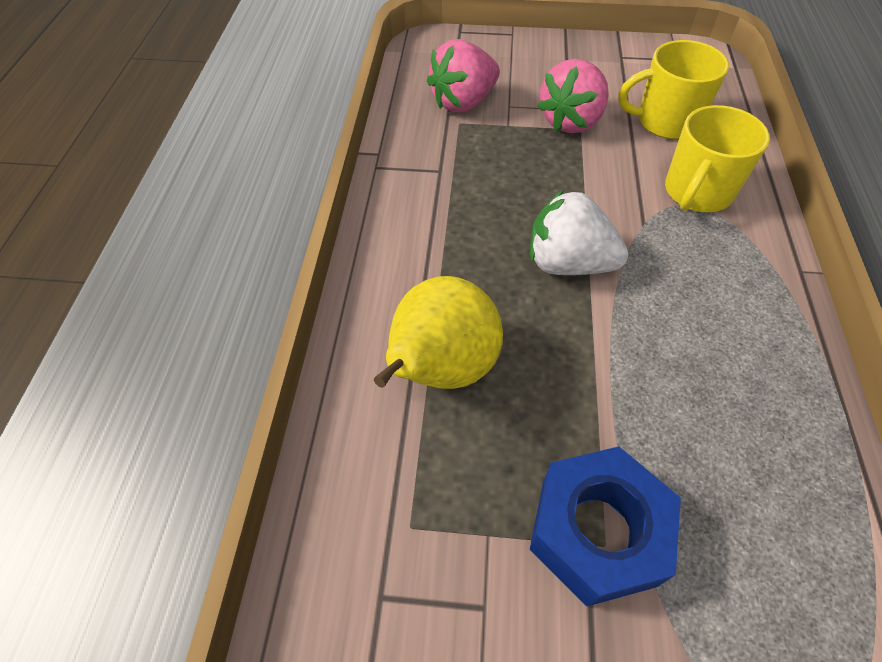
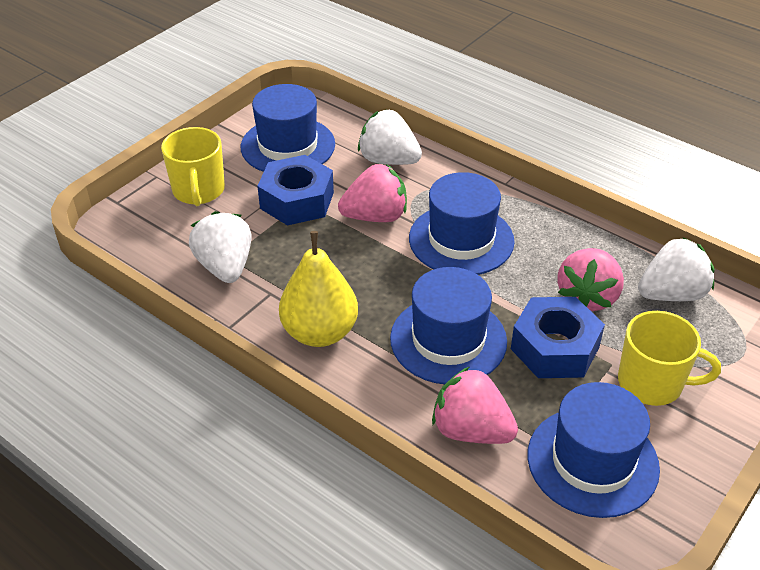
blue hat: 0 -> 4
blue nut: 1 -> 2
pink strawberry: 2 -> 3
white strawberry: 1 -> 3

